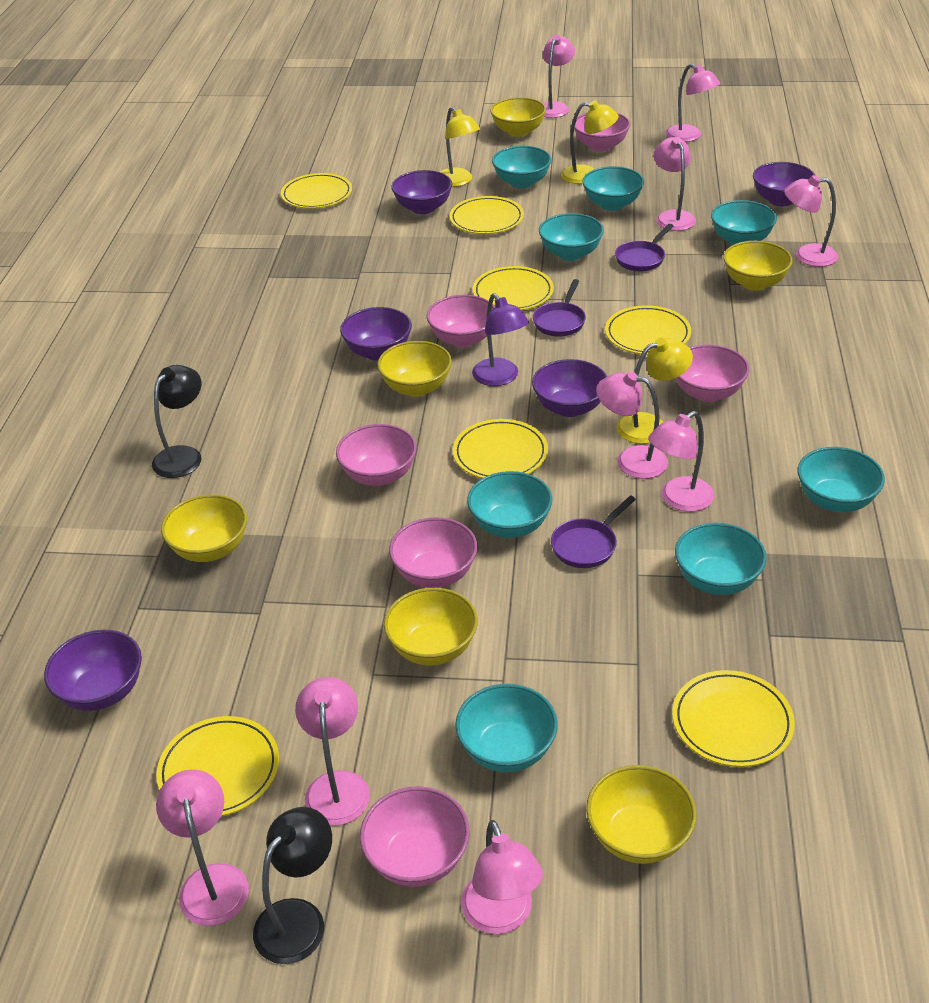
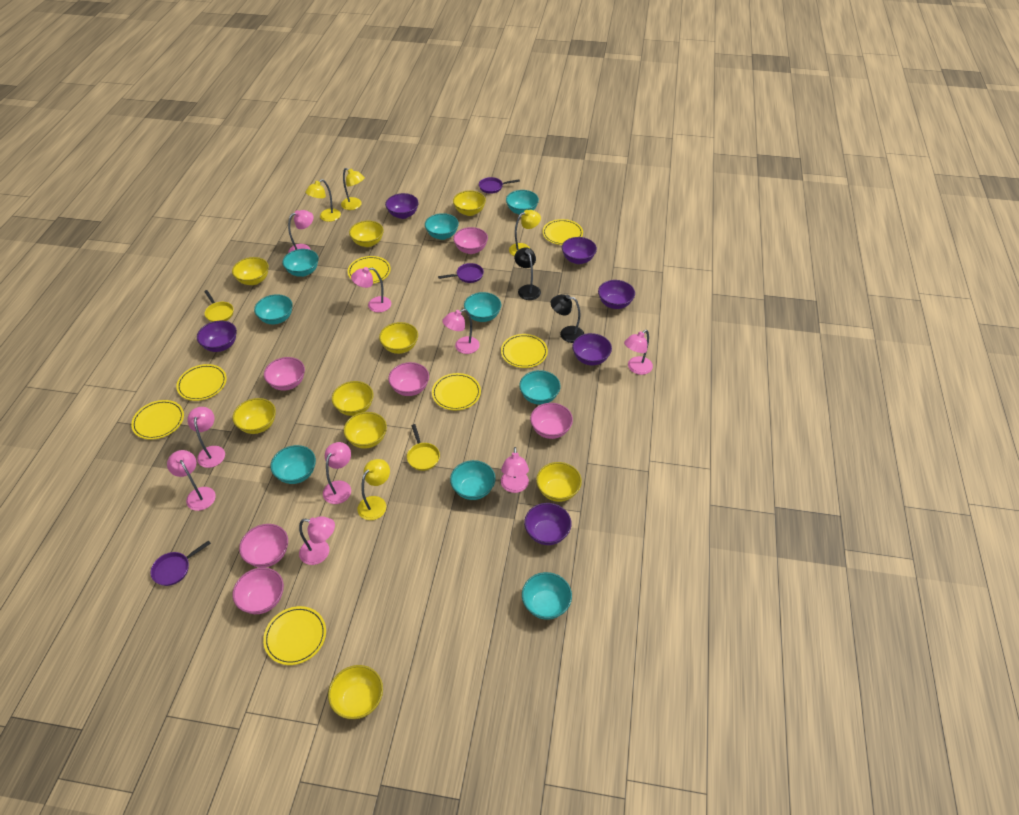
purple bowl: 5 -> 6
purple lamp: 1 -> 0
turquoise bowl: 8 -> 9
yellow bowl: 6 -> 9
yellow lamp: 3 -> 4
yellow pan: 0 -> 2

